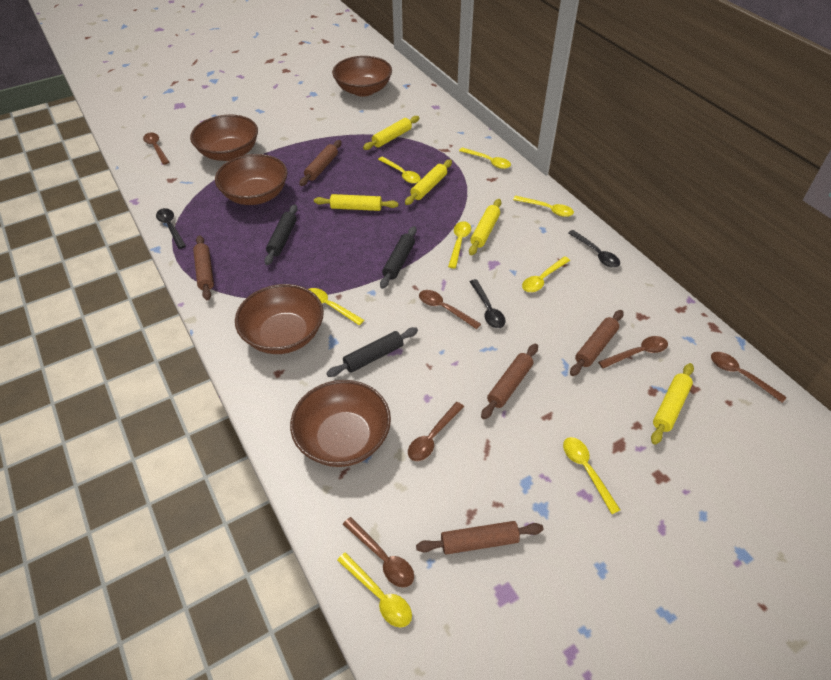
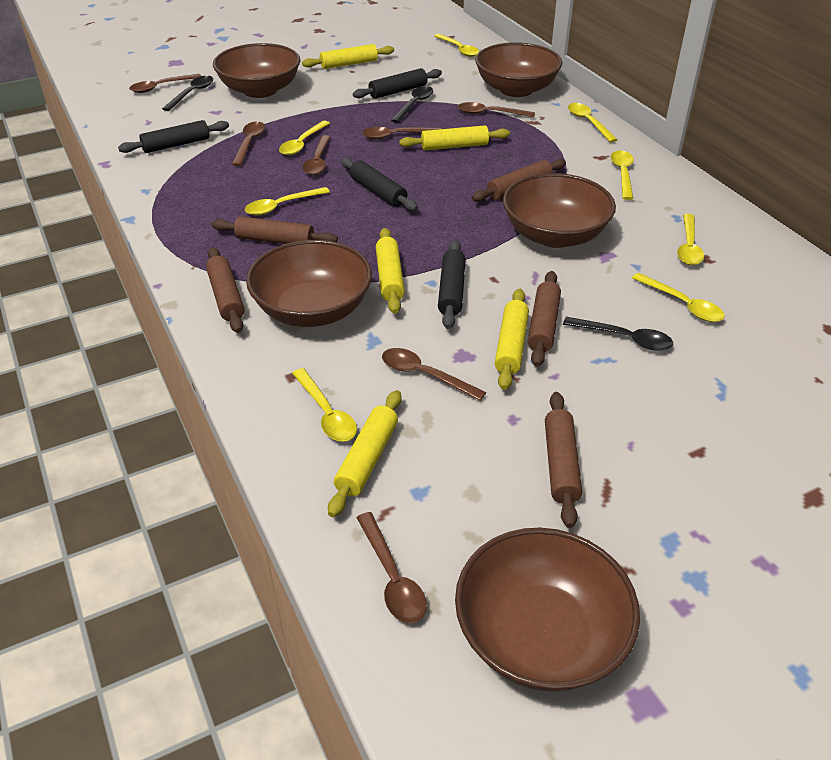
black rolling pin: 3 -> 4
brown spoon: 6 -> 7

